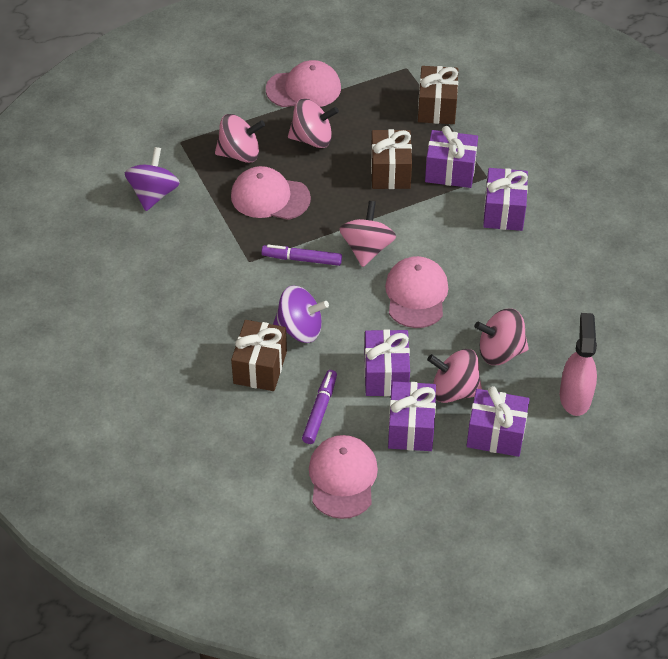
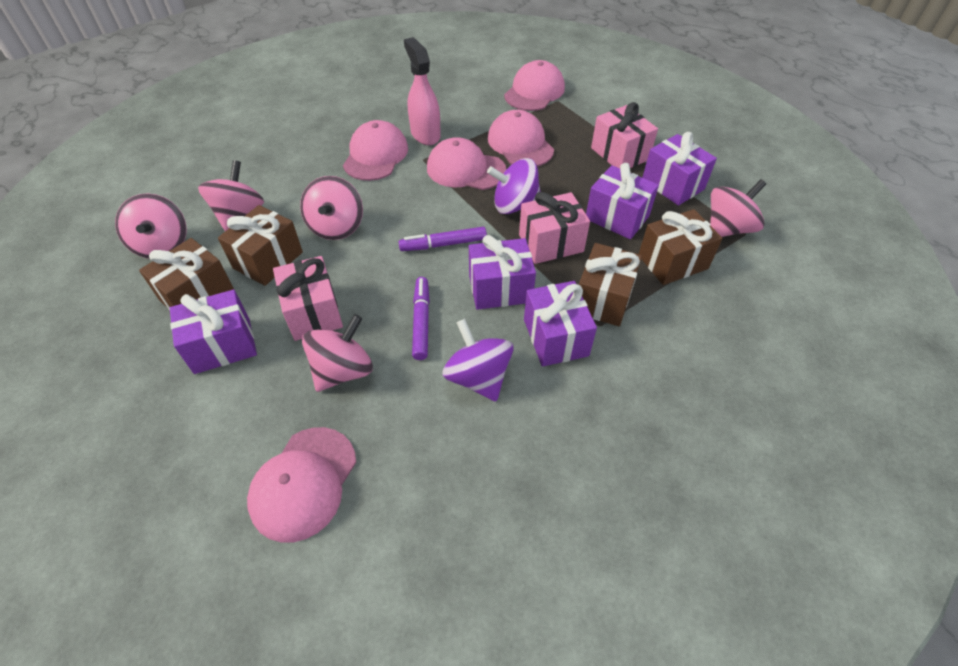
brown gift: 3 -> 4
pink cap: 4 -> 5
pink gift: 0 -> 3

